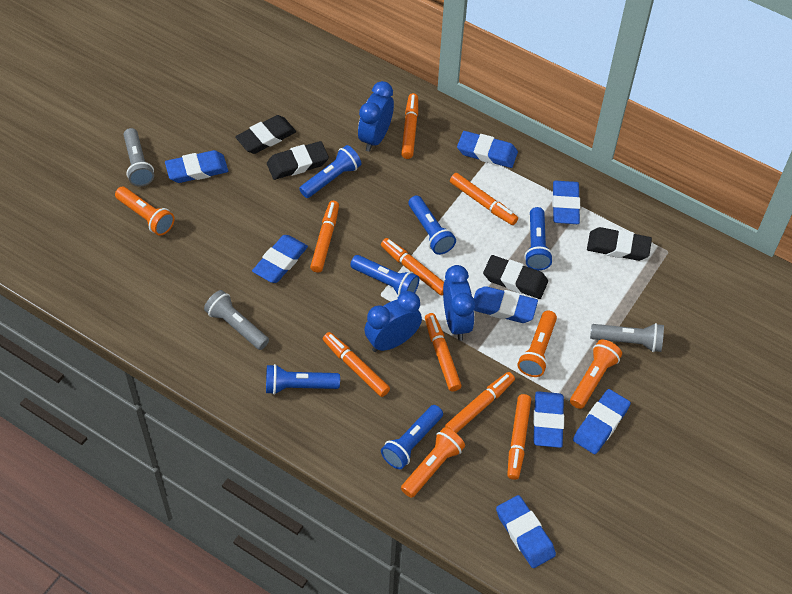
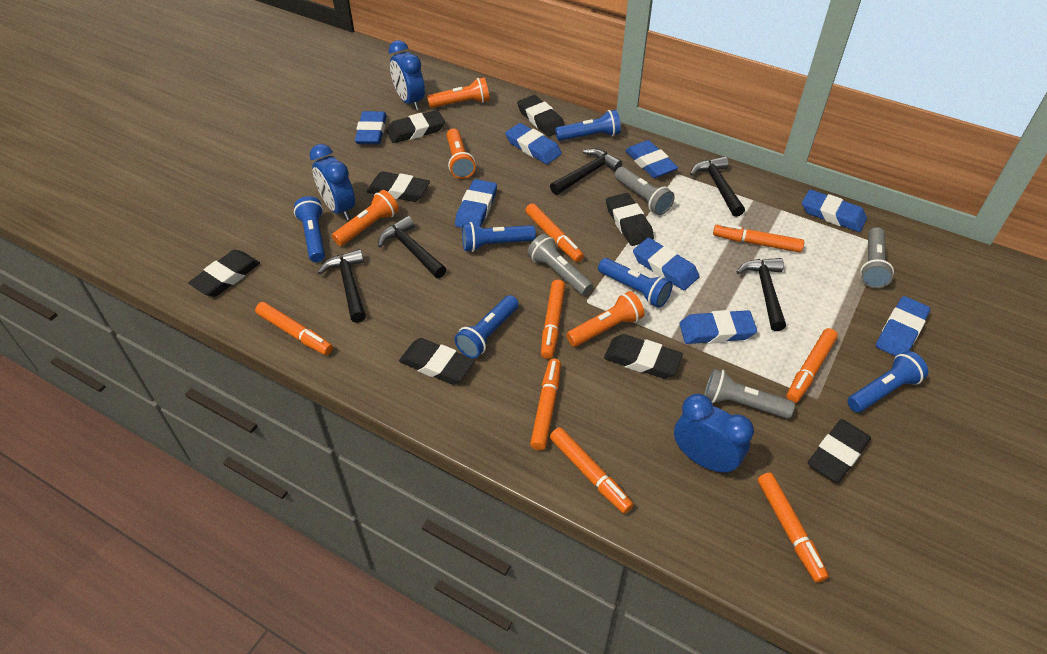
black eraser: 4 -> 8
black hammer: 0 -> 5
grey flashlight: 3 -> 4

